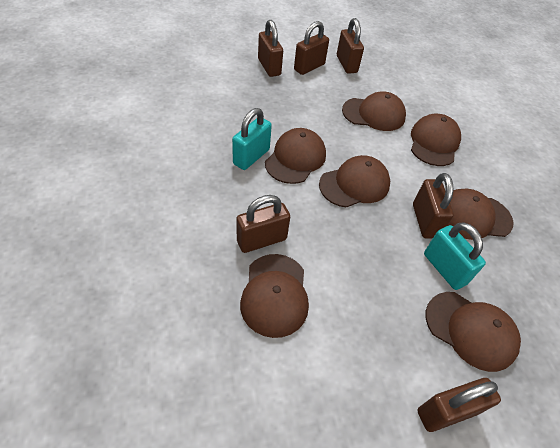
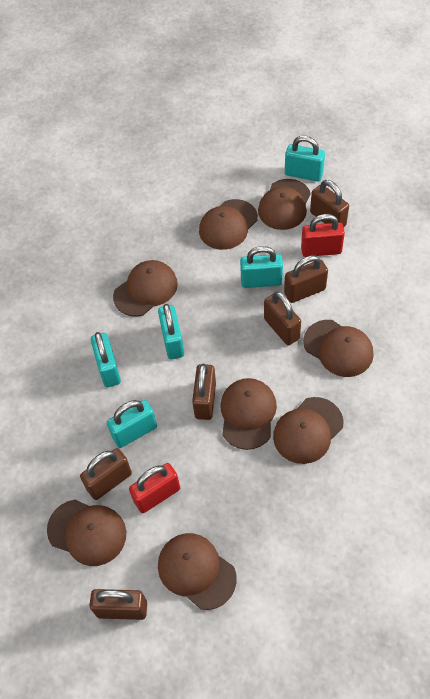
brown cap: 7 -> 8
red padlock: 0 -> 2
turquoise padlock: 2 -> 5

